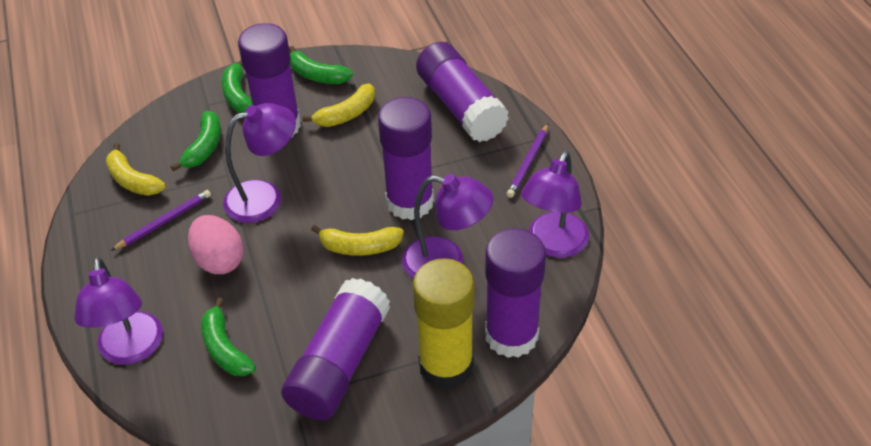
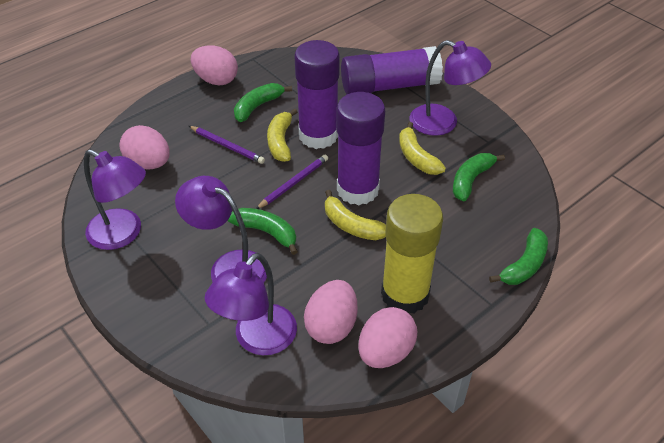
pink egg: 1 -> 4
purple glue stick: 5 -> 3

